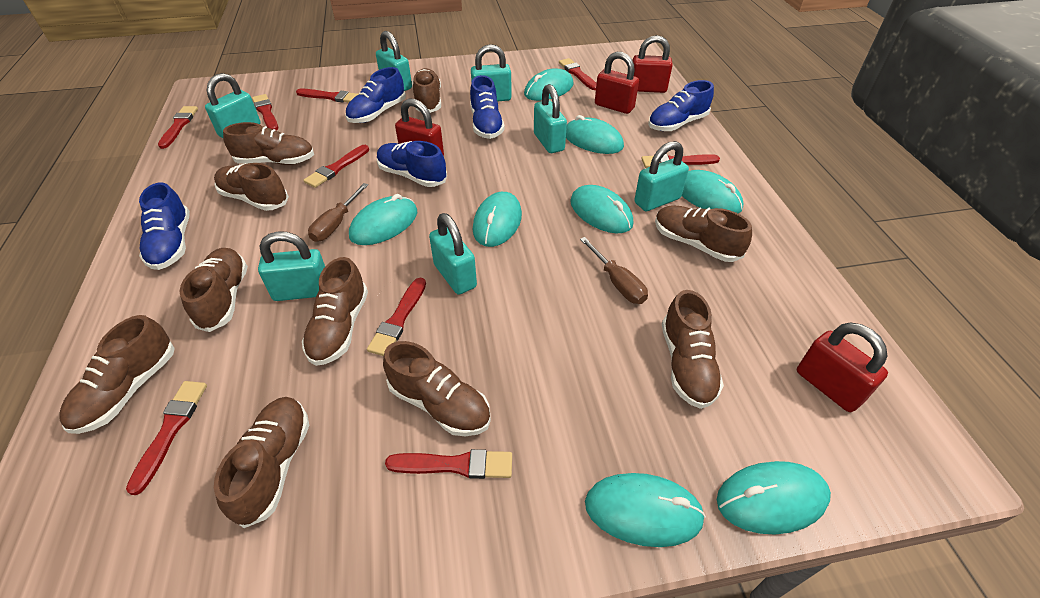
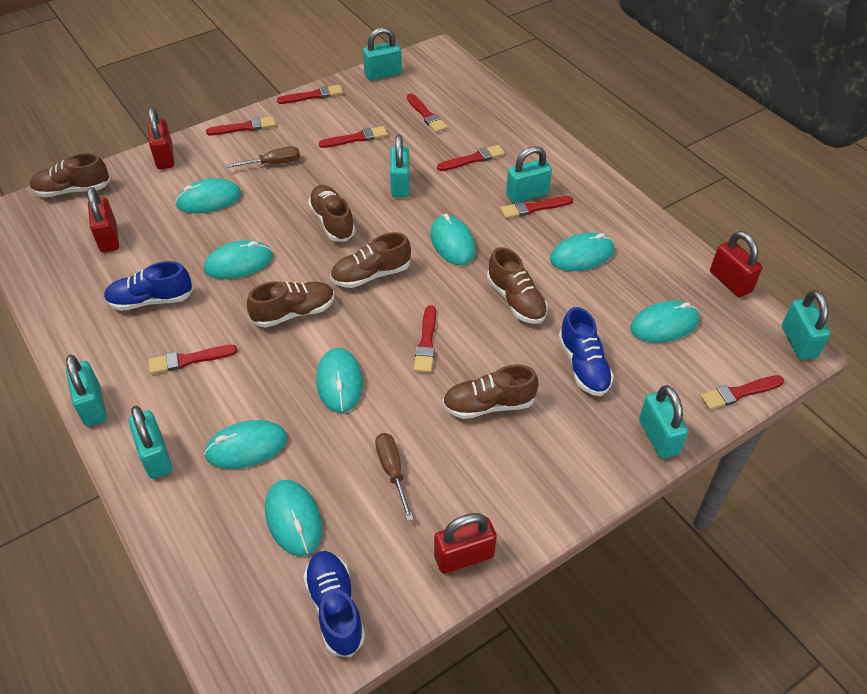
blue shoe: 5 -> 3
brown shoe: 10 -> 6

